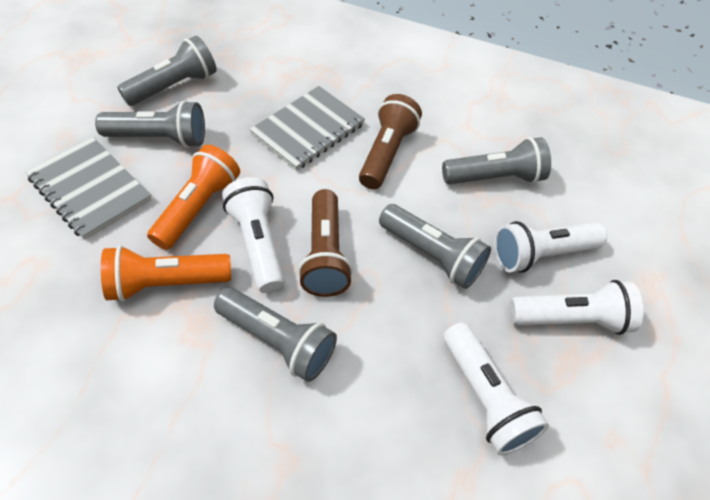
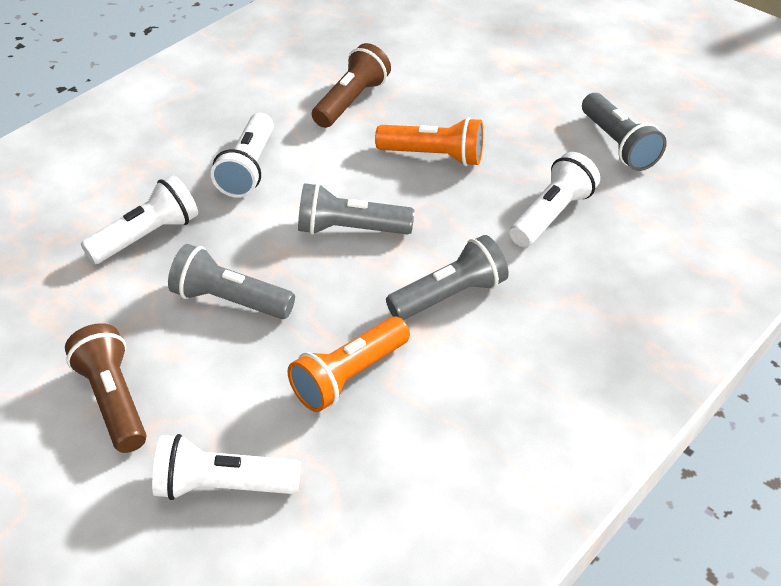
grey flashlight: 5 -> 4
grey notebook: 2 -> 0

